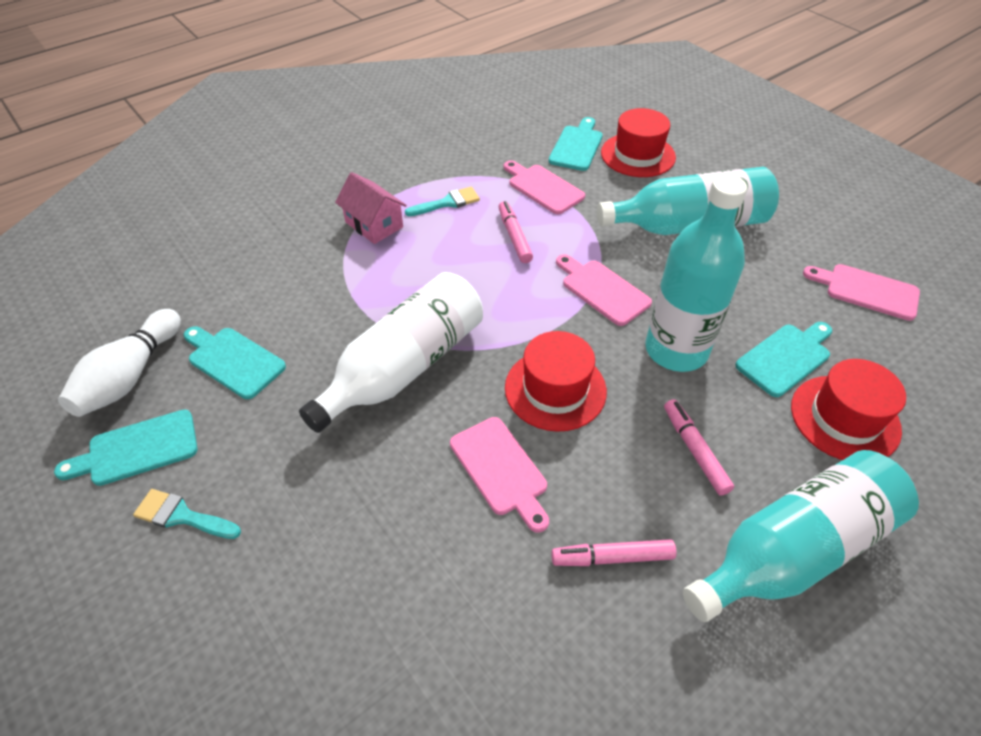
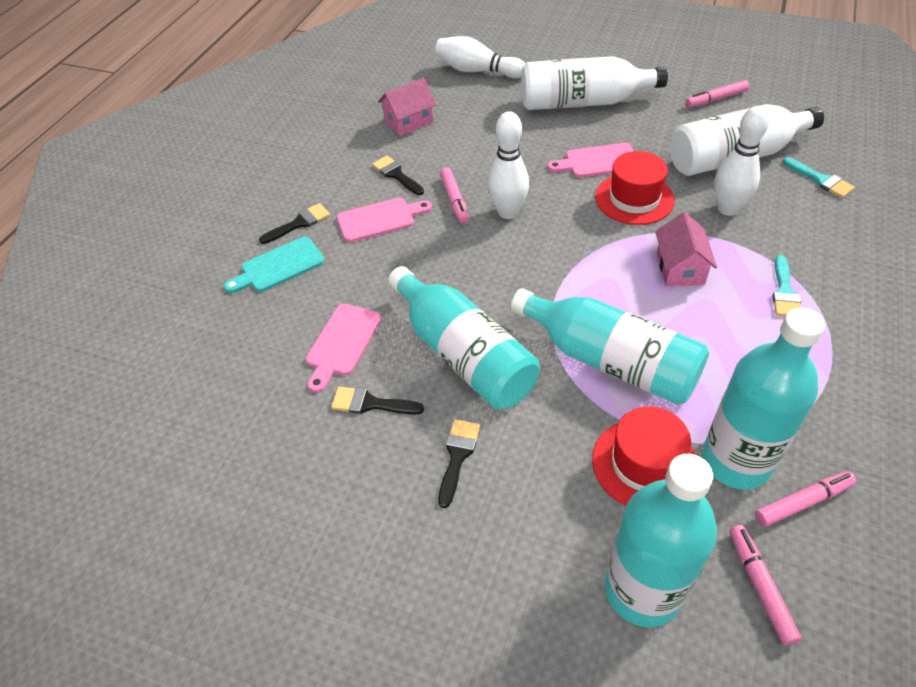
black brush: 0 -> 4
pink cutting board: 4 -> 3
pink house: 1 -> 2
pink marker: 3 -> 4
red hat: 3 -> 2
turquoise bottle: 3 -> 4
turquoise cutting board: 4 -> 1
white bottle: 1 -> 2
white bowling pin: 1 -> 3

